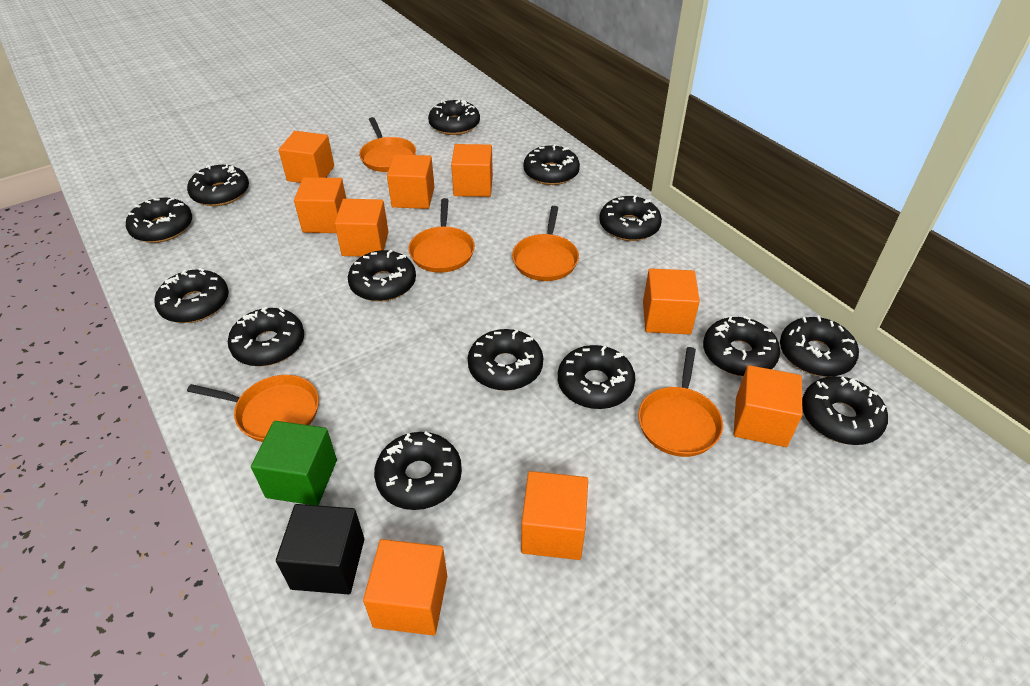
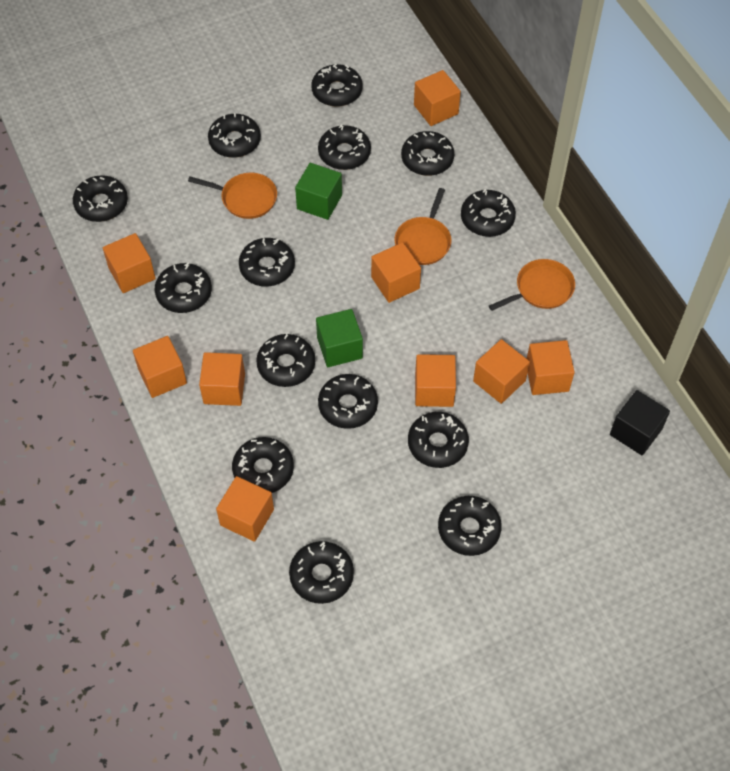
green cube: 1 -> 2
orange pan: 5 -> 3

